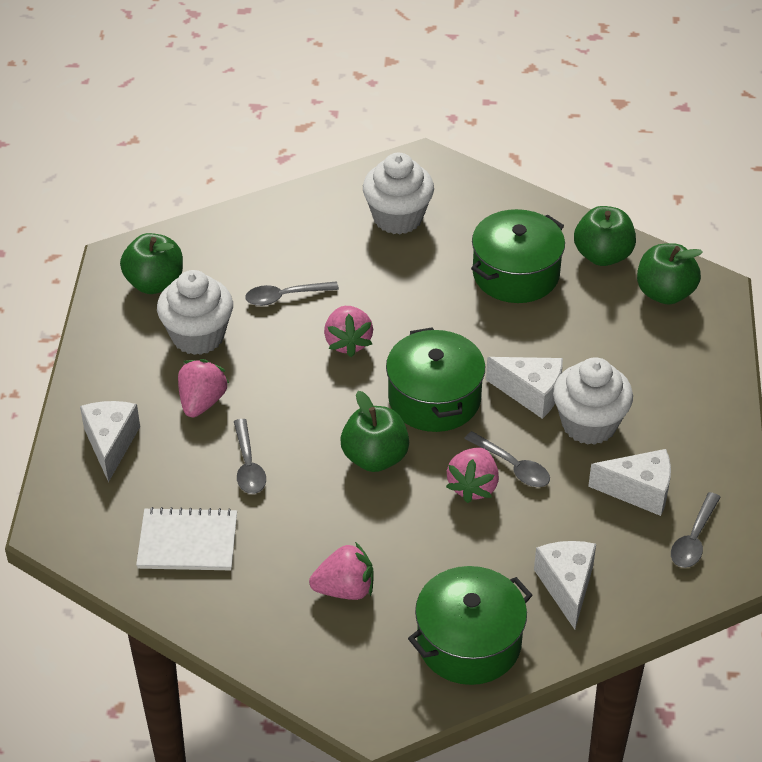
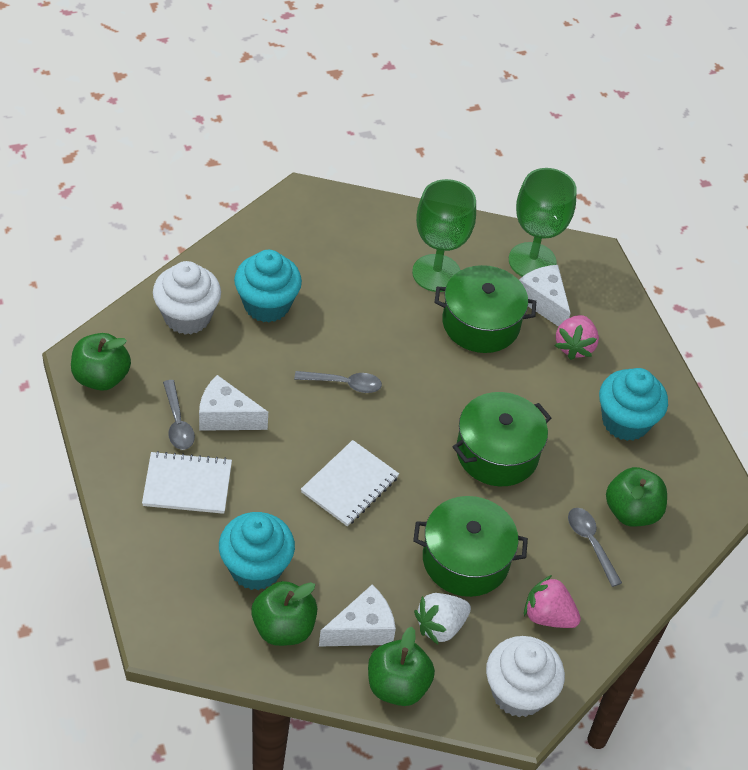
green goblet: 0 -> 2
grey spoon: 4 -> 3
pink strawberry: 4 -> 2
turquoise cupcake: 0 -> 3
white cheese: 4 -> 3
white cupcake: 3 -> 2
white notebook: 1 -> 2
white strawberry: 0 -> 1

